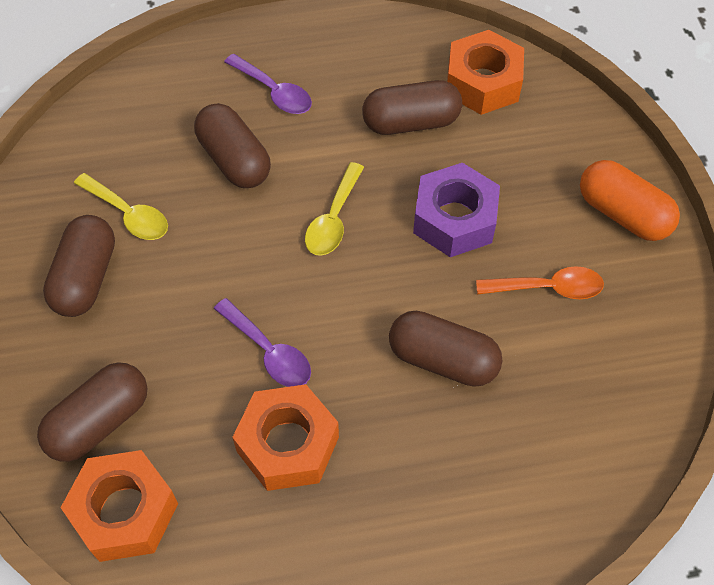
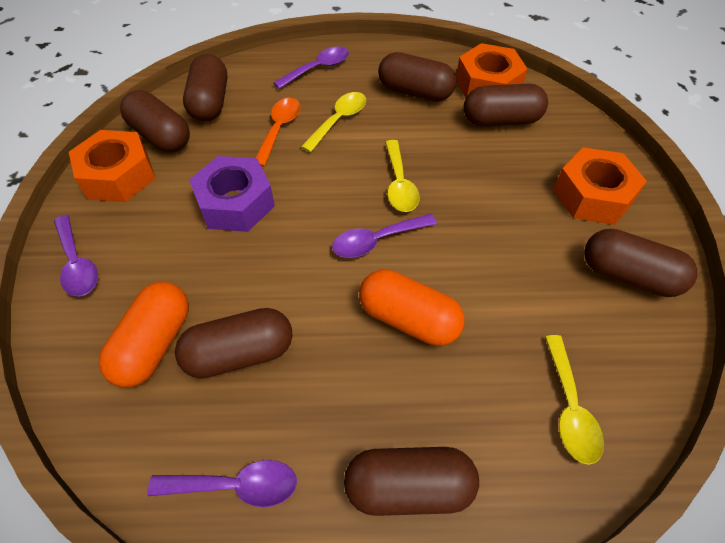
brown capsule: 5 -> 7
orange capsule: 1 -> 2
purple spoon: 2 -> 4
yellow spoon: 2 -> 3

